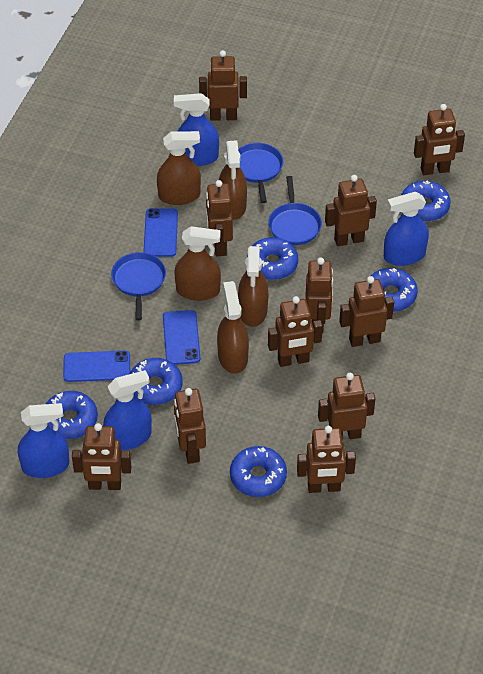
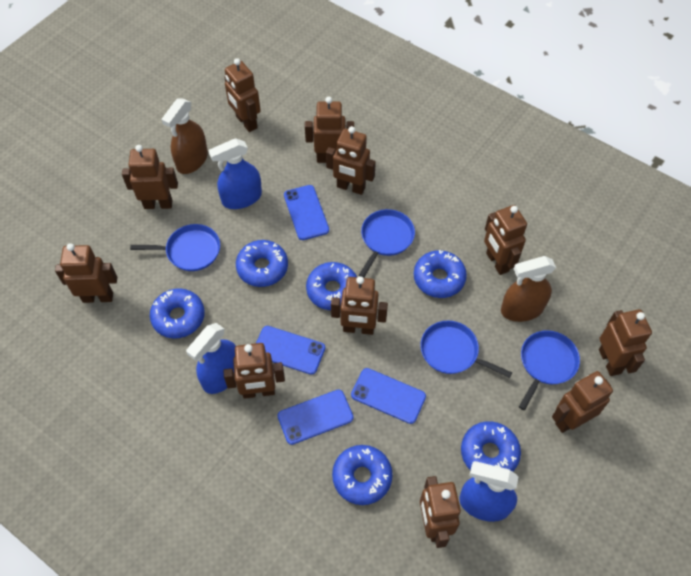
blue pan: 3 -> 4
blue phone: 3 -> 4
blue spray bottle: 4 -> 3
brown spray bottle: 5 -> 2

